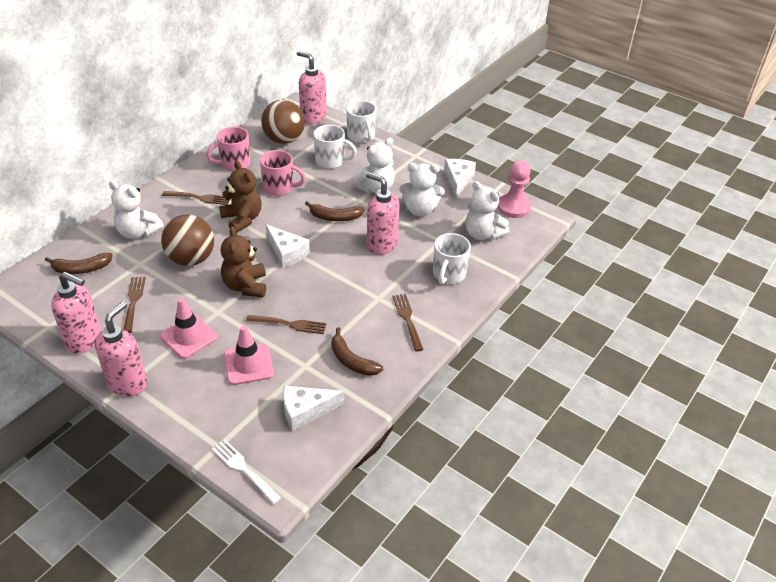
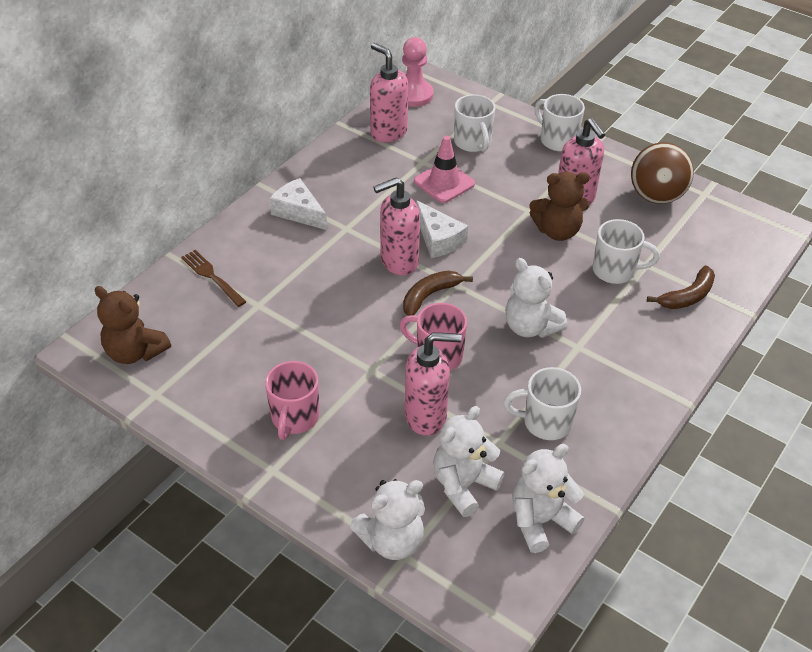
brown ball: 2 -> 1
brown banana: 3 -> 2
brown fork: 4 -> 1
pink traffic cone: 2 -> 1
white cheese: 3 -> 2
white fork: 1 -> 0
white mug: 3 -> 4

